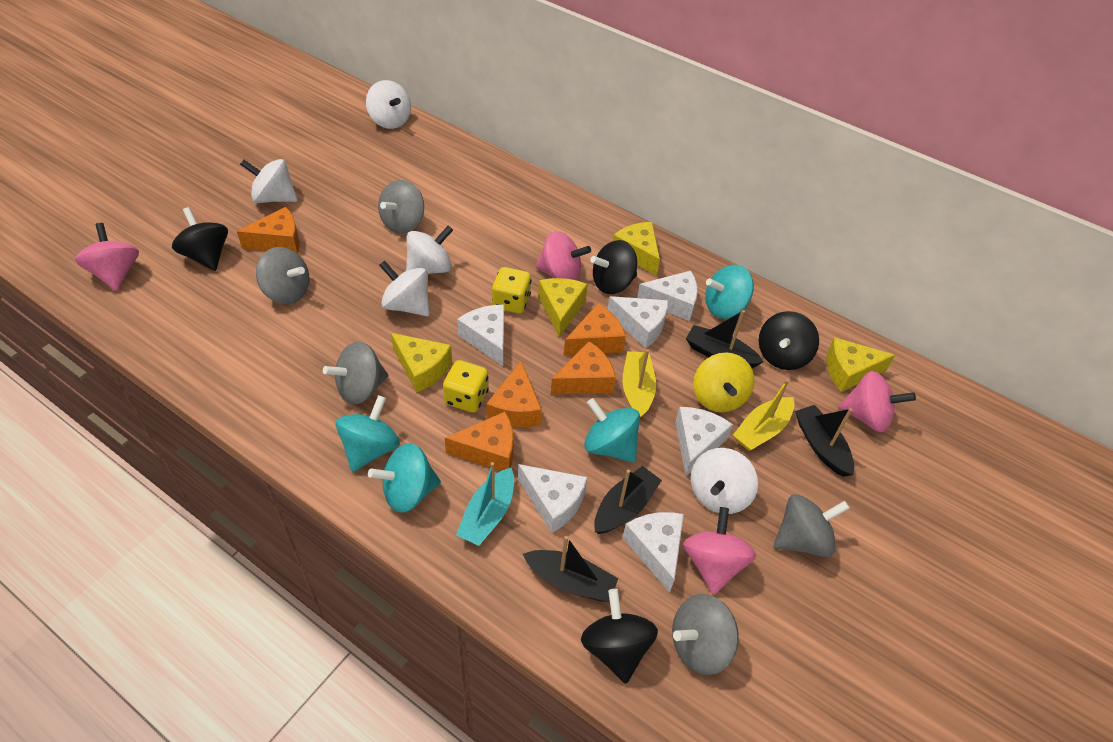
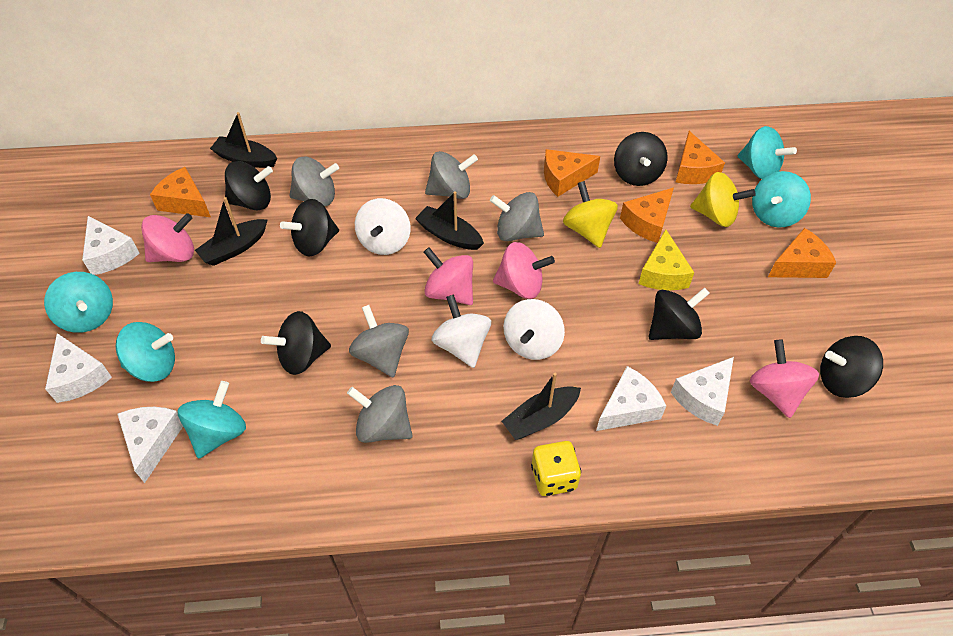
black spinning top: 4 -> 6
turquoise boat: 1 -> 0
turquoise spinning top: 4 -> 5
white cheese: 6 -> 5
white spinning top: 5 -> 3
yellow boat: 2 -> 0
yellow cheese: 4 -> 1
yellow dice: 2 -> 1
yellow spinning top: 1 -> 2

